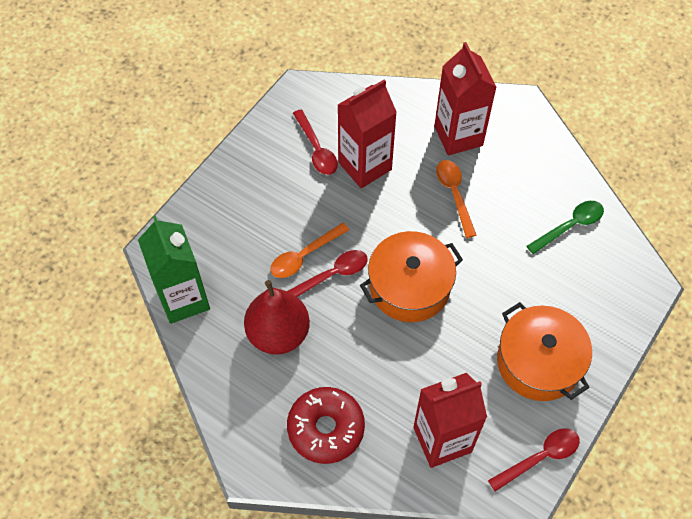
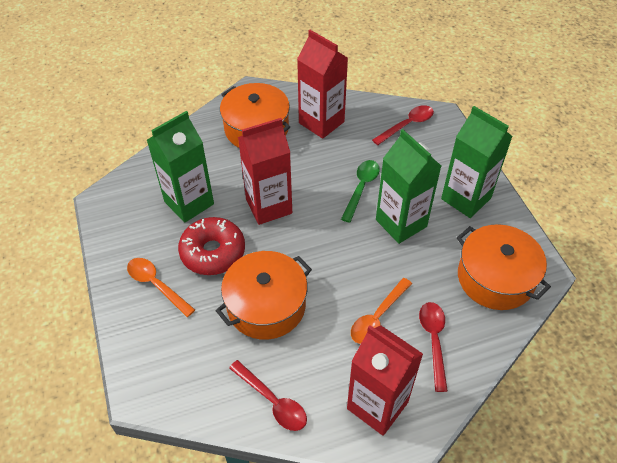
green carton: 1 -> 3
orange pot: 2 -> 3
red pear: 1 -> 0

